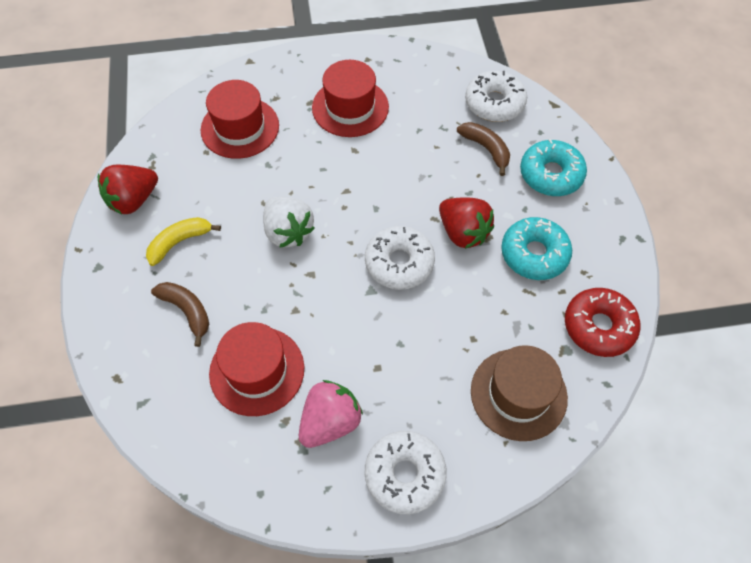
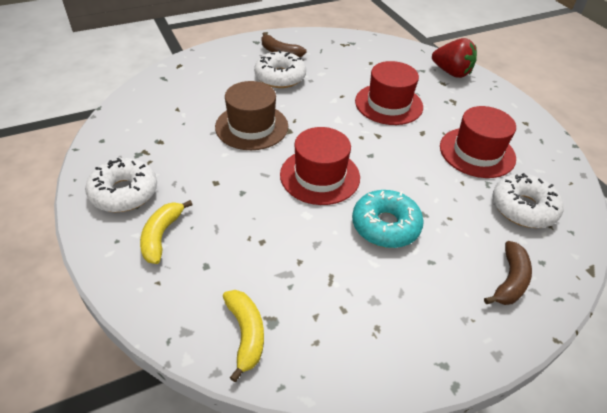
pink strawberry: 1 -> 0
red donut: 1 -> 0
red strawberry: 2 -> 1
turquoise donut: 2 -> 1
white strawberry: 1 -> 0
yellow banana: 1 -> 2

